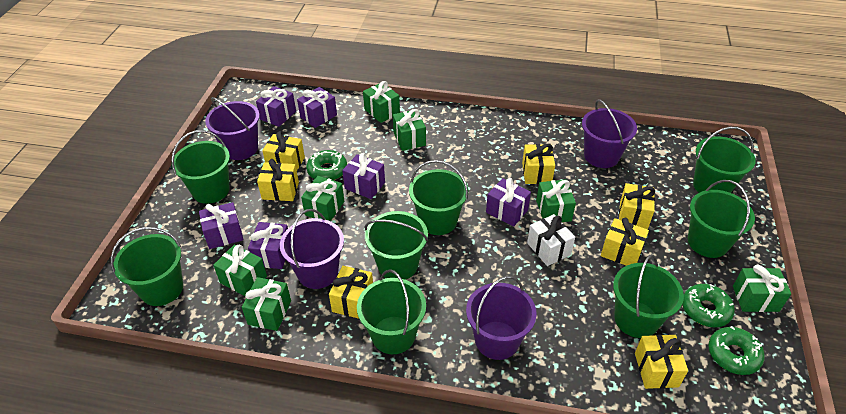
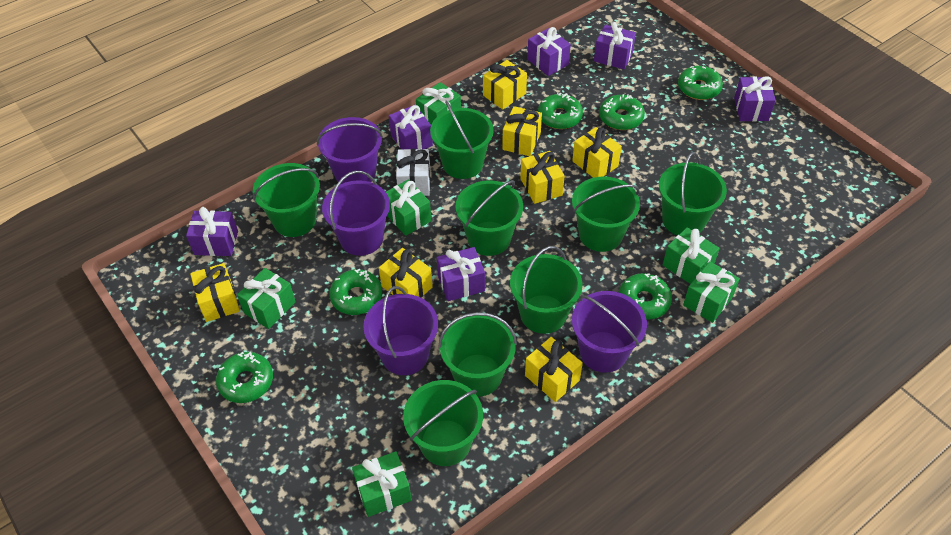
green donut: 3 -> 6
green gift: 7 -> 6

